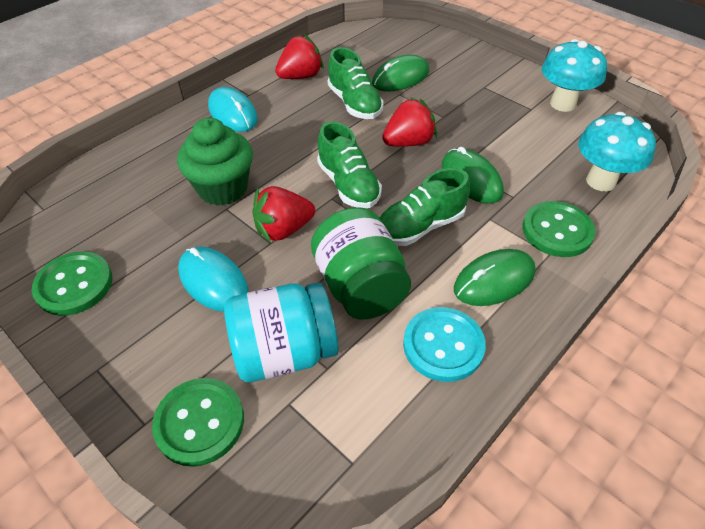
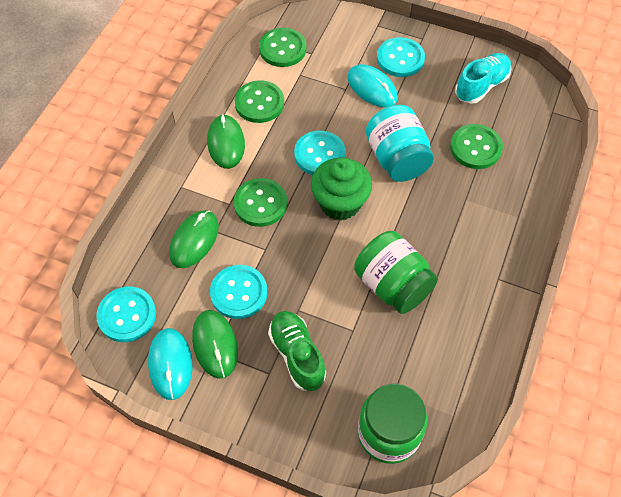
green button: 3 -> 4
green jar: 1 -> 2
green shoe: 3 -> 1
red strawberry: 3 -> 0
turquoise button: 1 -> 4
turquoise mushroom: 2 -> 0
turquoise shoe: 0 -> 1

